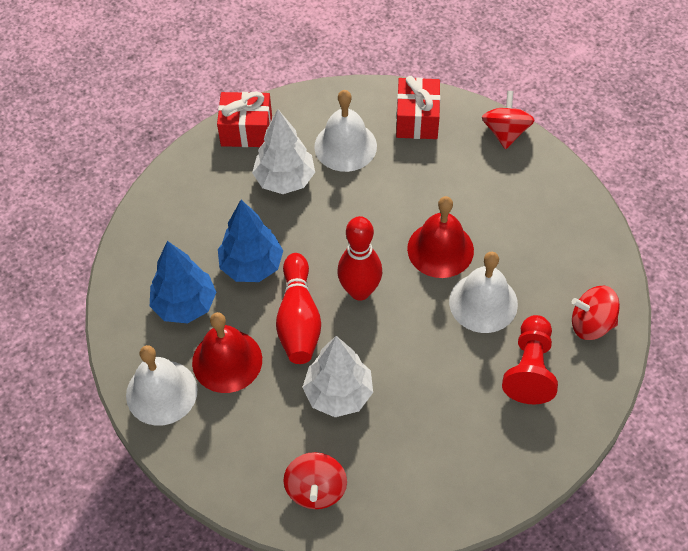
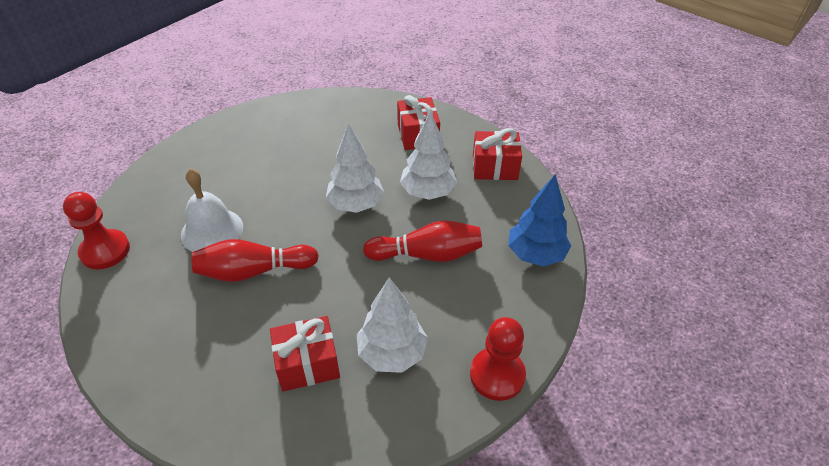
blue tree: 2 -> 1
red bell: 2 -> 0
red gift: 2 -> 3
red pawn: 1 -> 2
red spinning top: 3 -> 0
white bell: 3 -> 1
white tree: 2 -> 3

